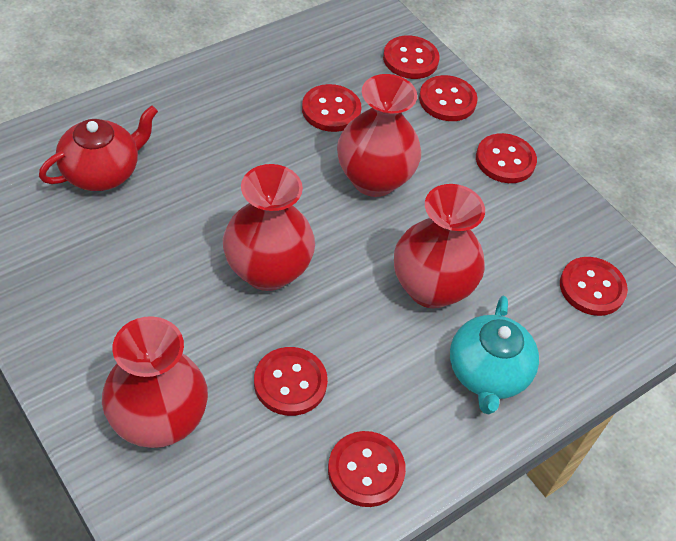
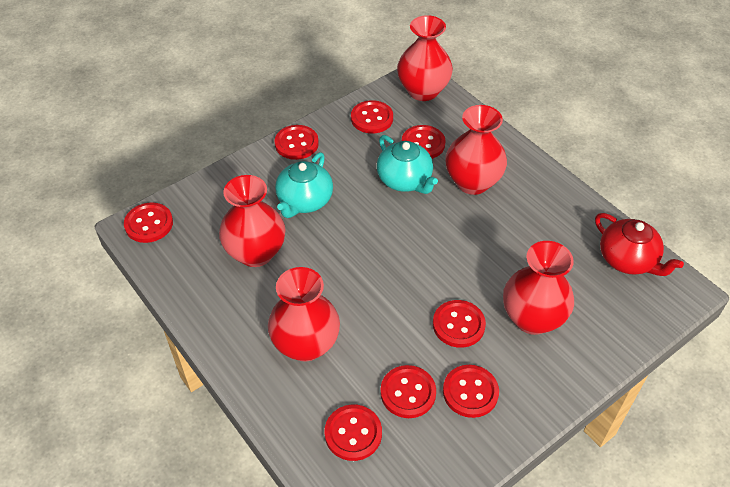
red button: 7 -> 8
red vase: 4 -> 5
turquoise teapot: 1 -> 2

